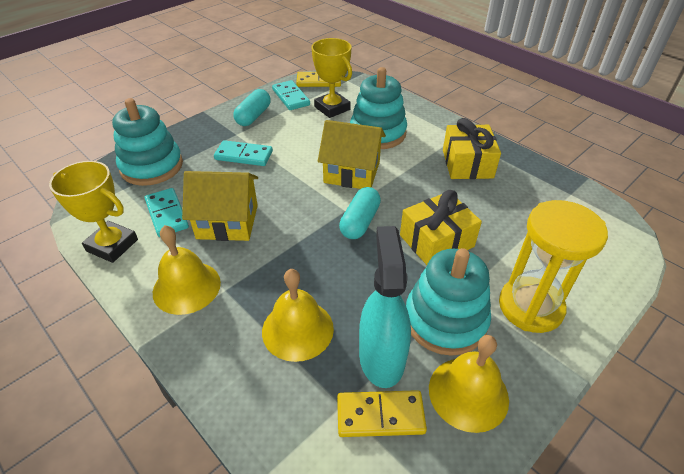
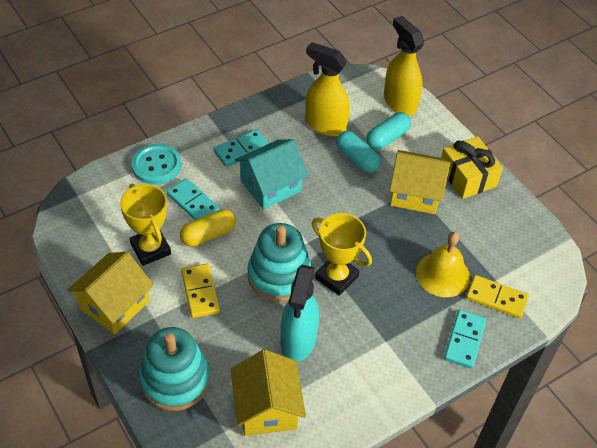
turquoise button: 0 -> 1
turquoise house: 0 -> 1
turquoise stacking toy: 3 -> 2
yellow bell: 3 -> 1
yellow capsule: 0 -> 1
yellow gift: 2 -> 1
yellow hourglass: 1 -> 0
yellow house: 2 -> 3
yellow spray bottle: 0 -> 2

